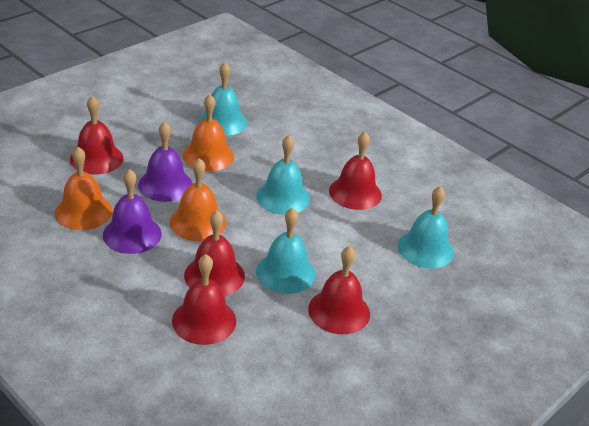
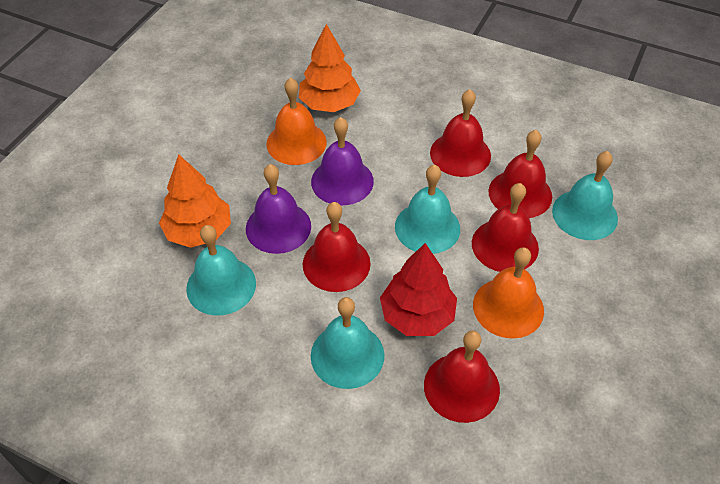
orange bell: 3 -> 2
orange tree: 0 -> 2
red tree: 0 -> 1

